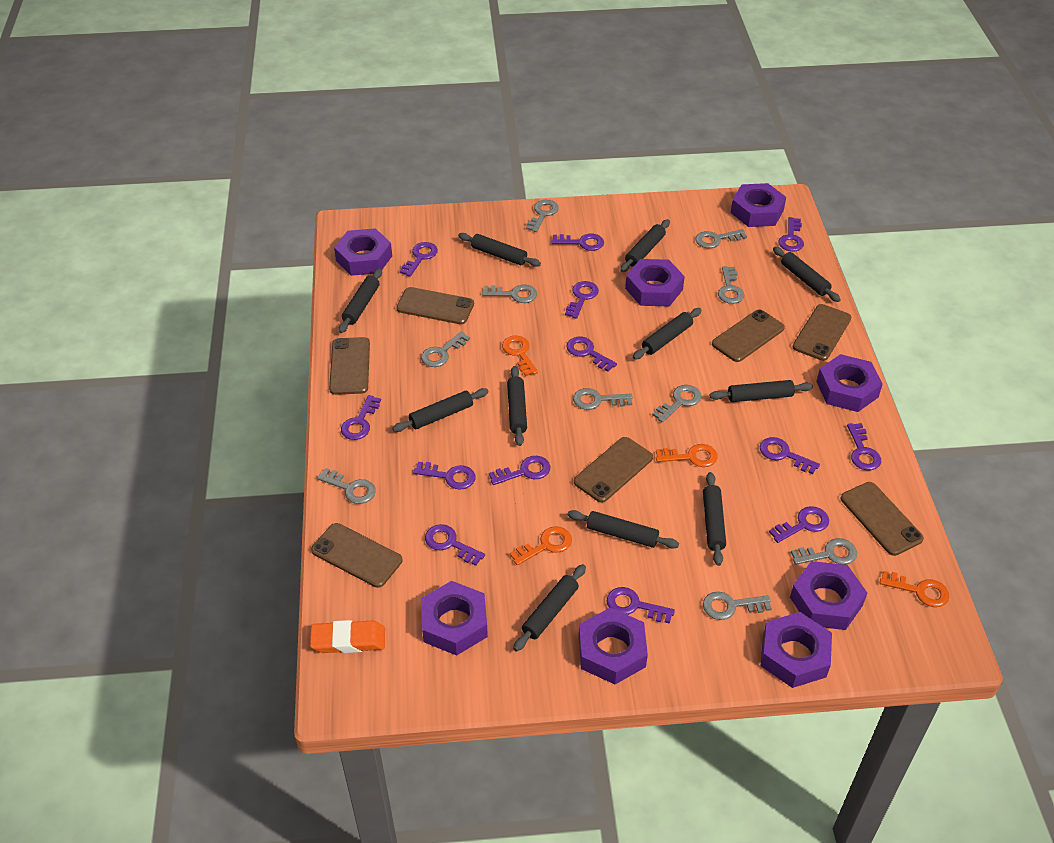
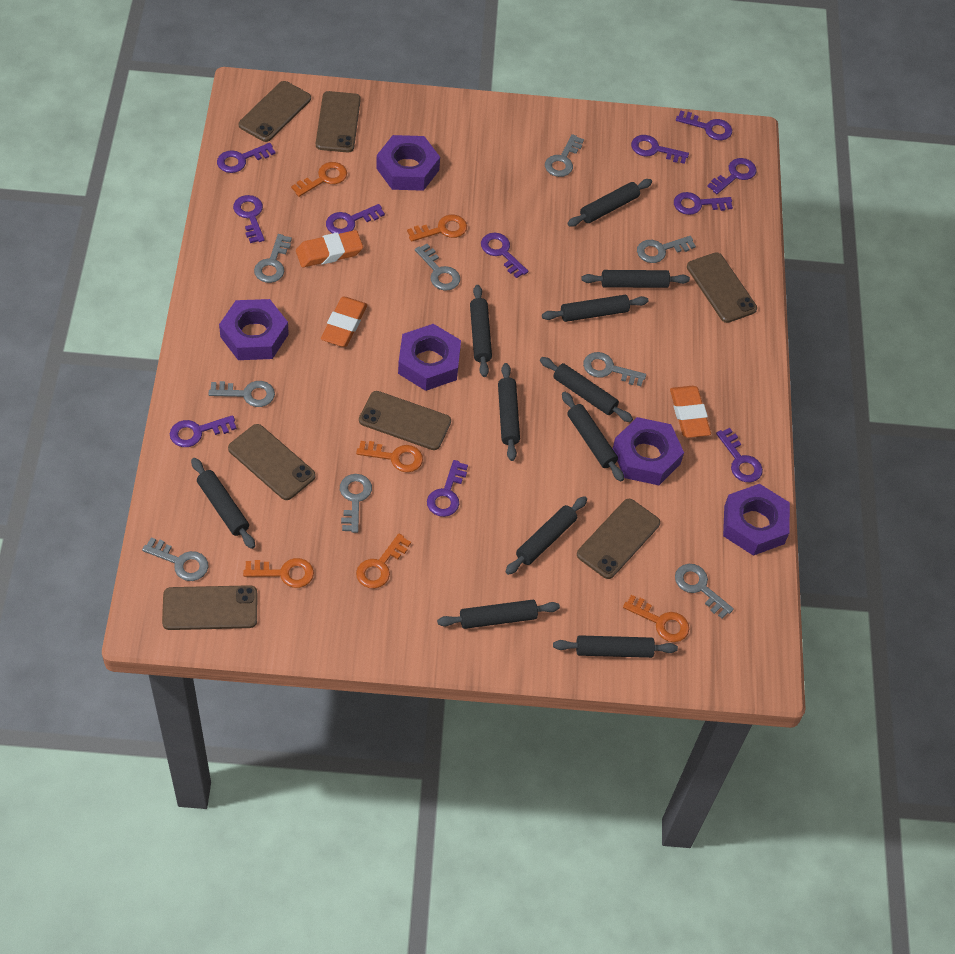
grey key: 10 -> 9
orange eraser: 1 -> 3
orange key: 4 -> 6
purple key: 13 -> 11
purple nut: 8 -> 5

